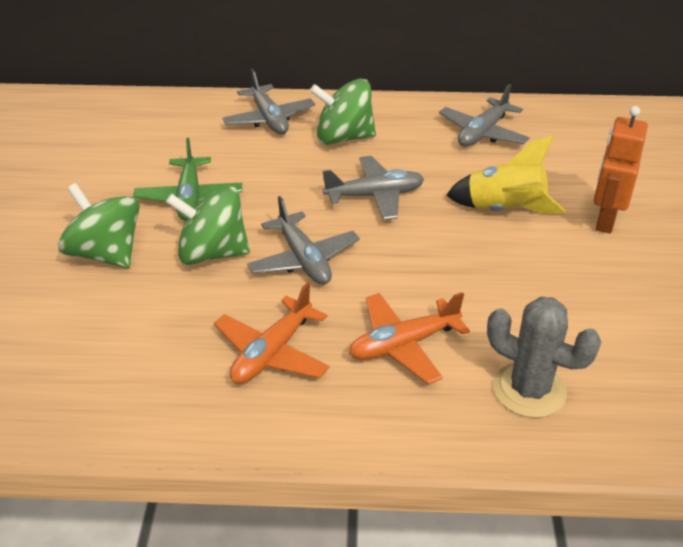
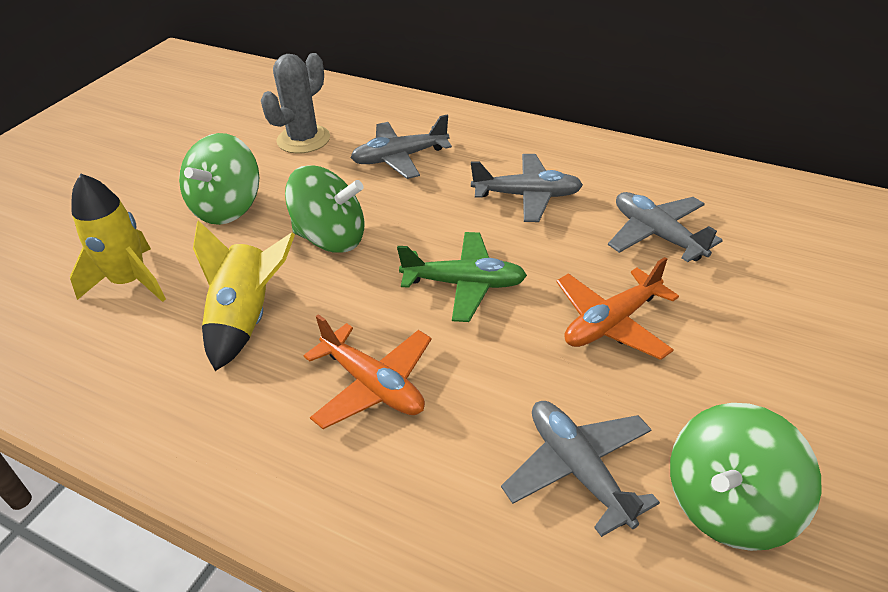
orange robot: 1 -> 0
yellow rocket: 1 -> 2

